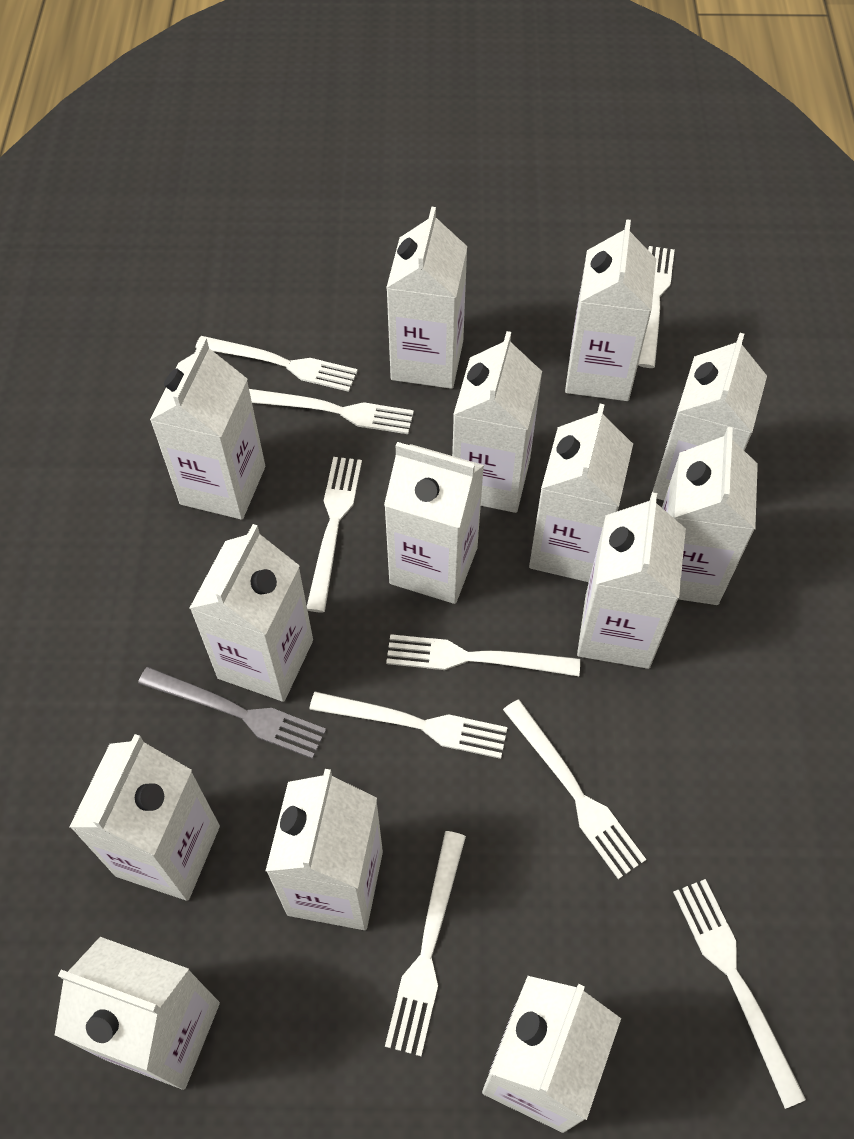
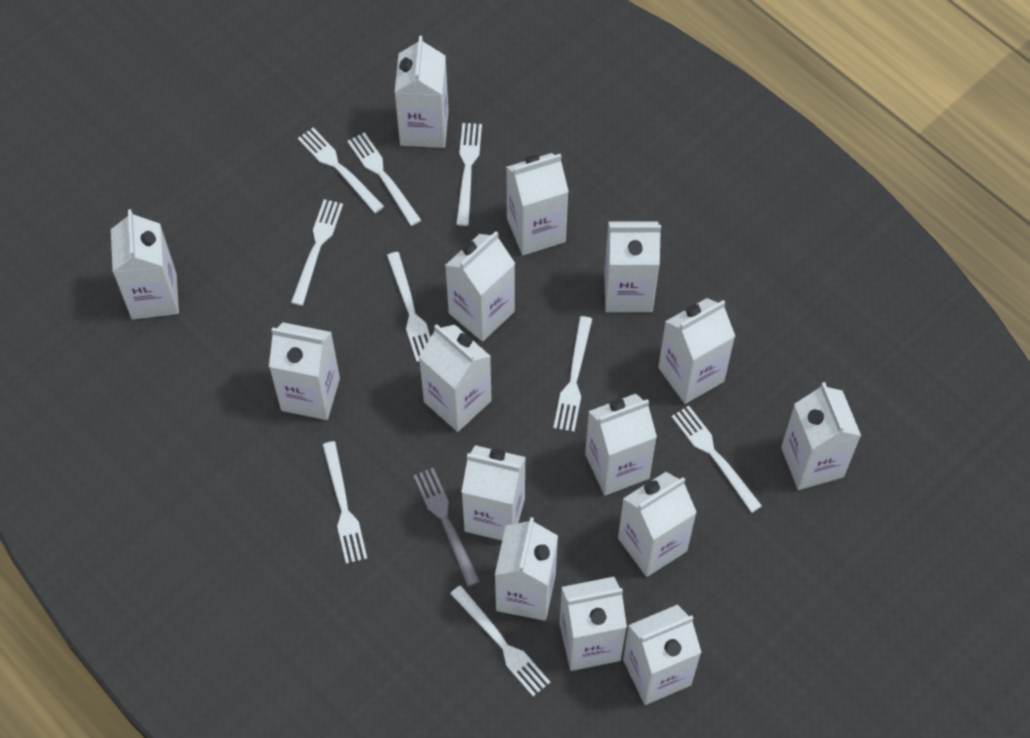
white carton: 14 -> 15

